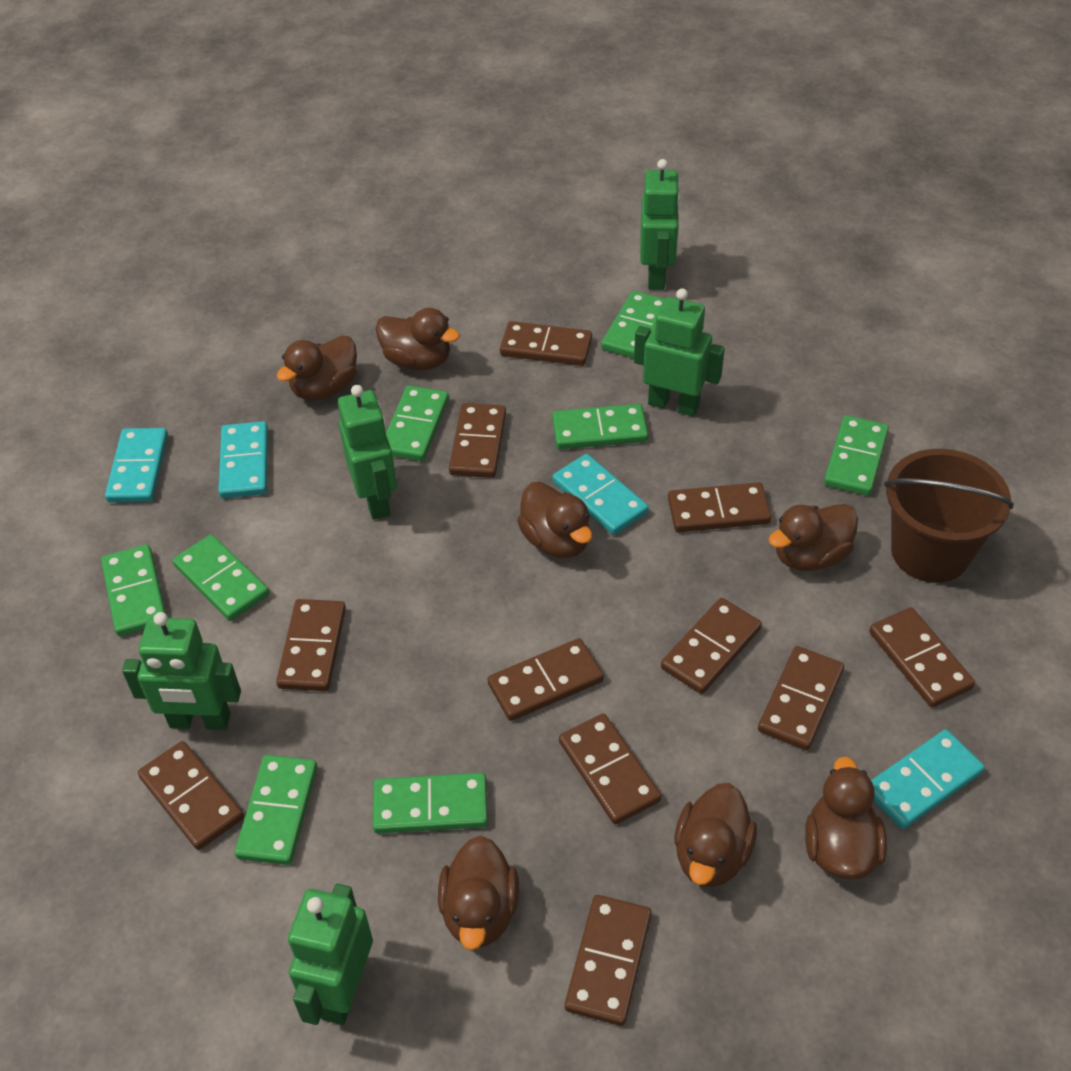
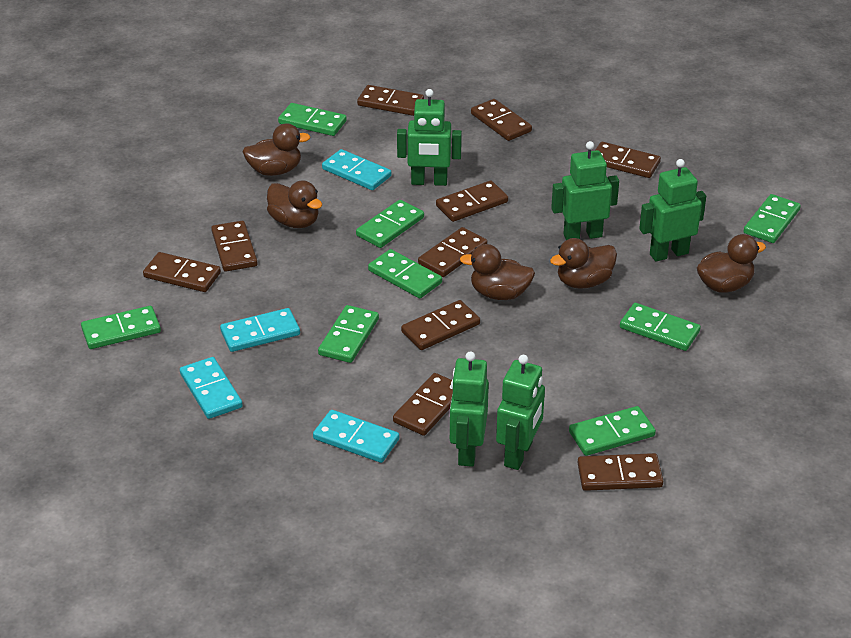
brown bucket: 1 -> 0
brown domino: 11 -> 10
brown duck: 7 -> 5

